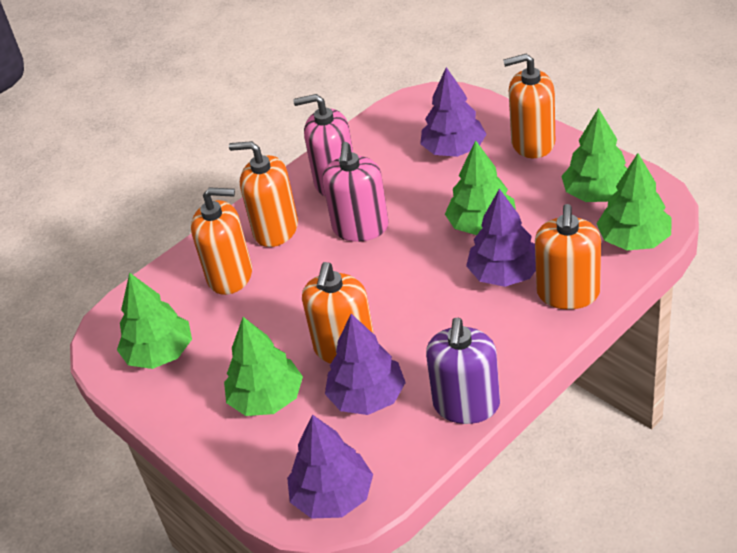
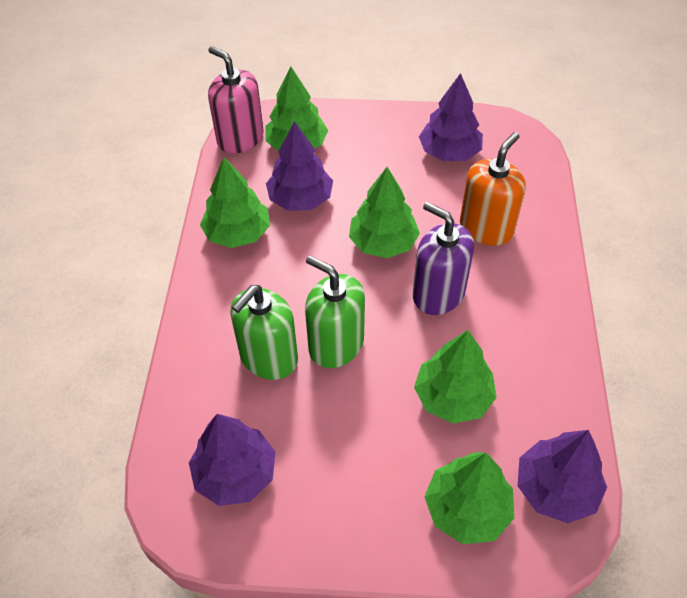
green soap dispenser: 0 -> 2
orange soap dispenser: 5 -> 1
pink soap dispenser: 2 -> 1

